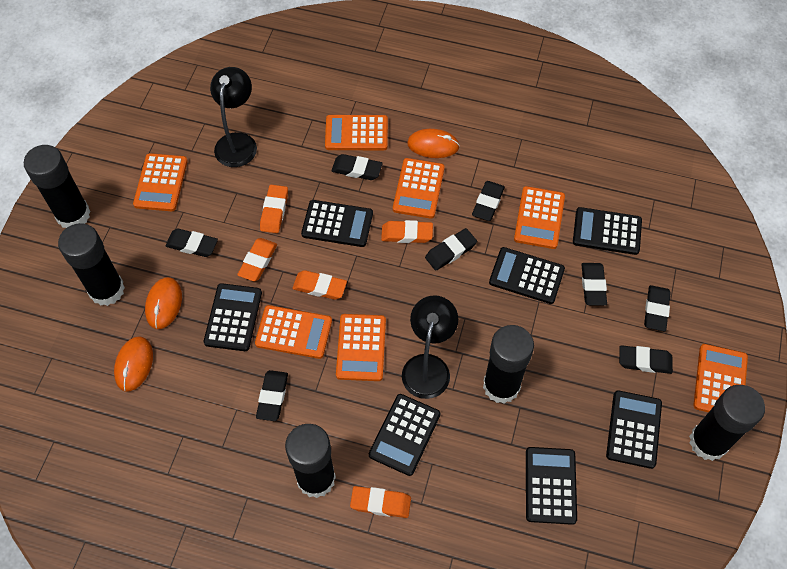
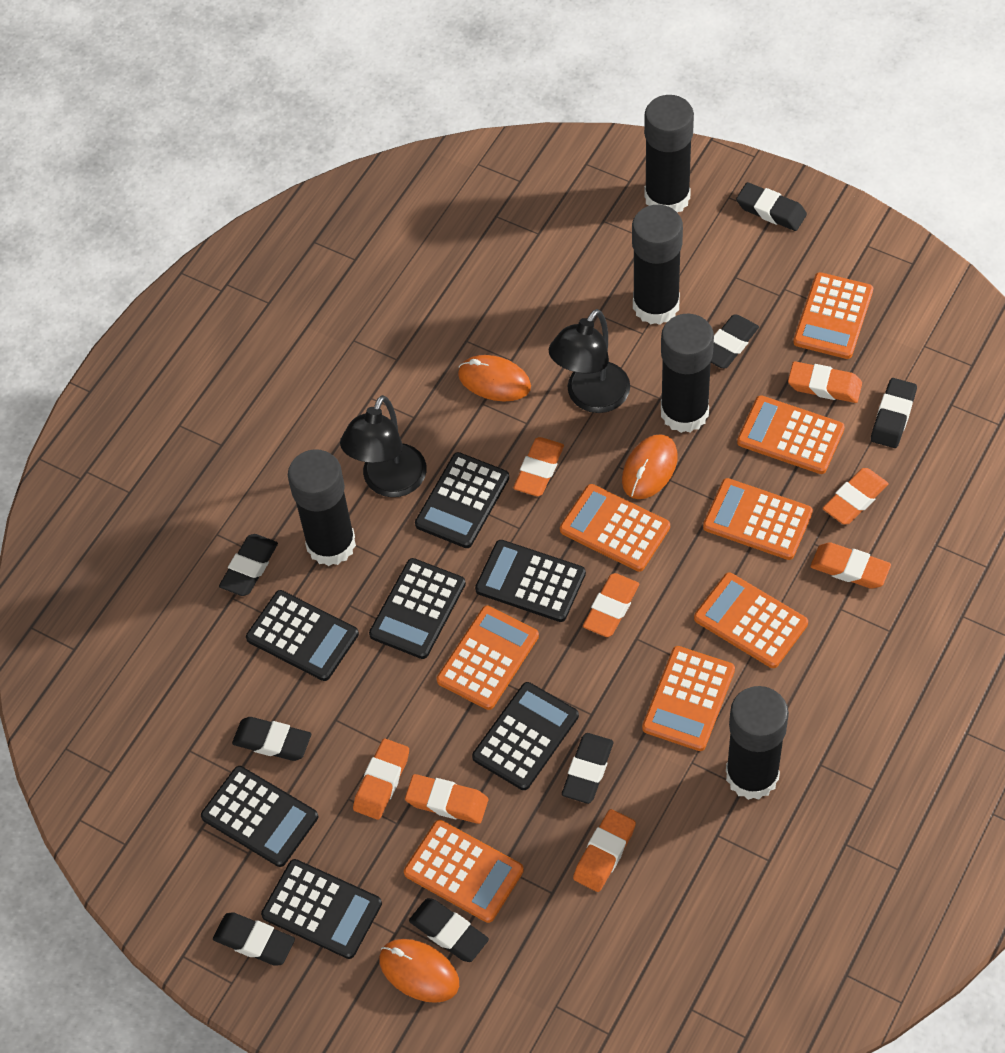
orange calculator: 7 -> 8
orange eraser: 5 -> 8

